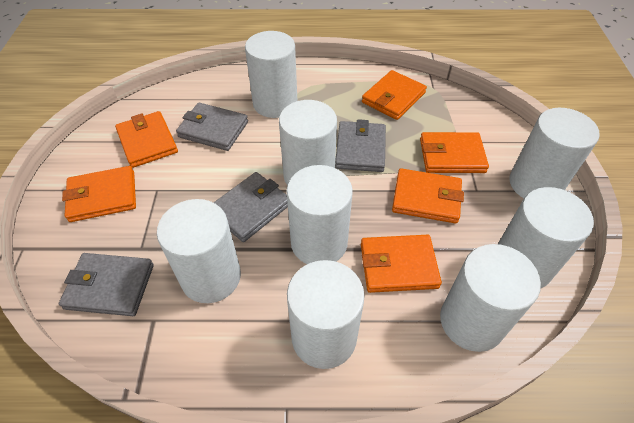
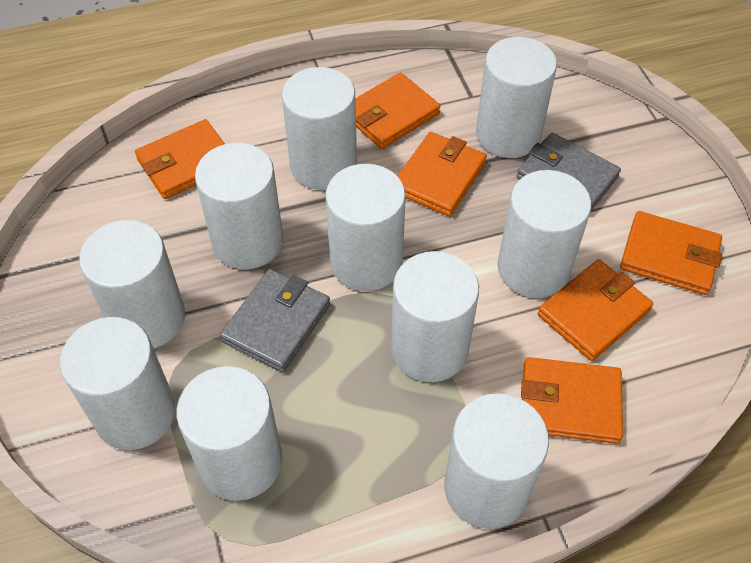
grey wallet: 4 -> 2
white cylinder: 8 -> 10

